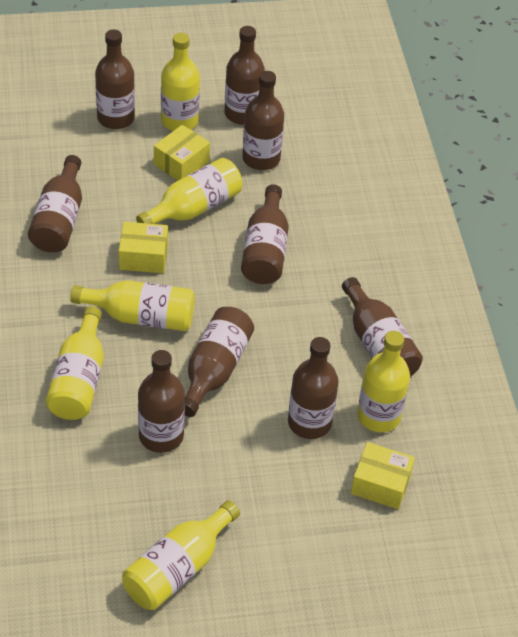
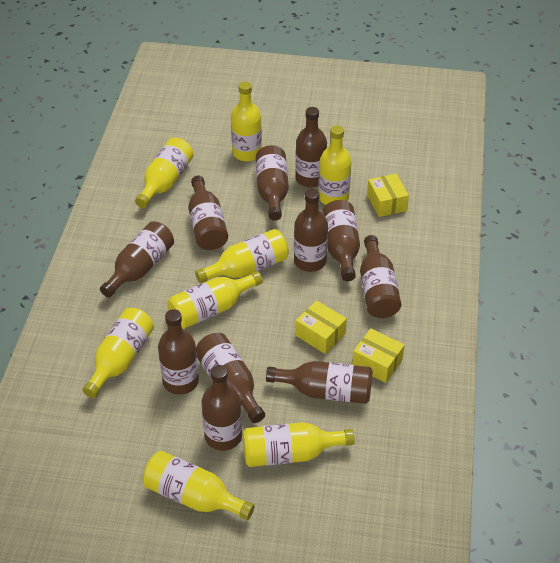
brown bottle: 9 -> 11
yellow bottle: 6 -> 8

